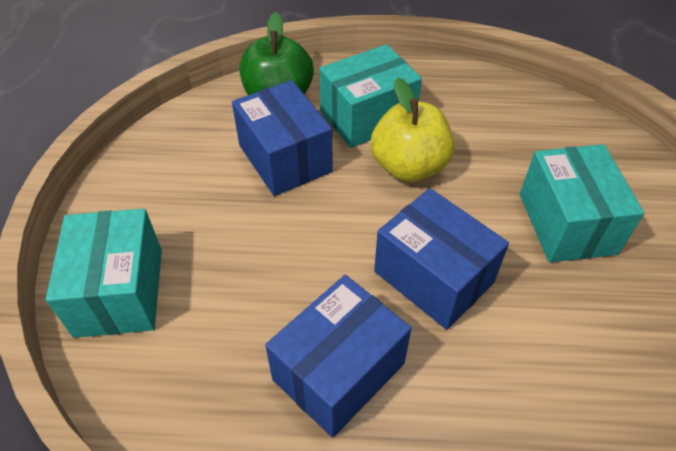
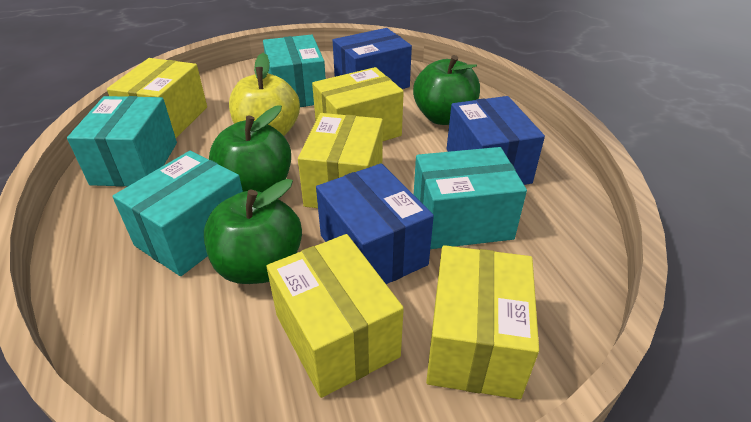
green apple: 1 -> 3
turquoise box: 3 -> 4
yellow box: 0 -> 5

